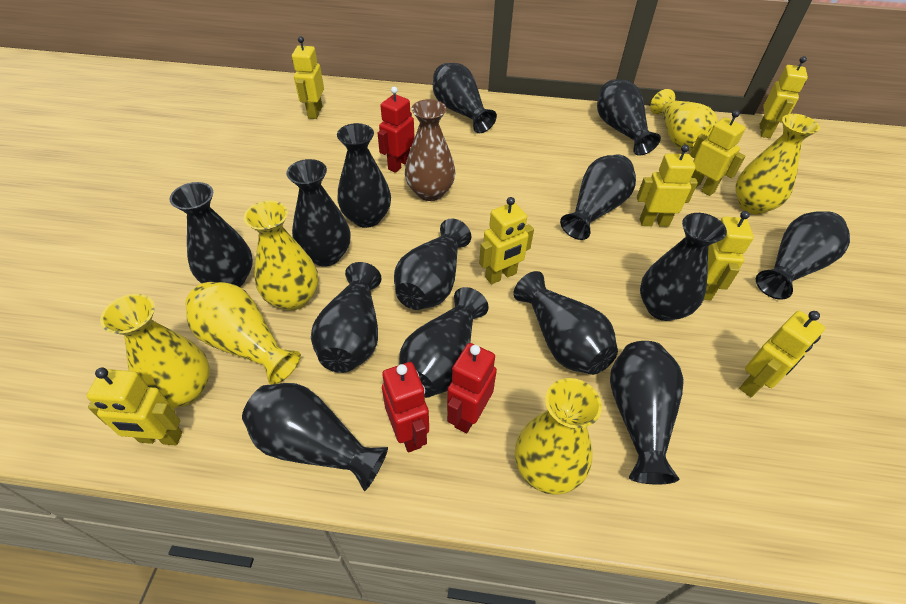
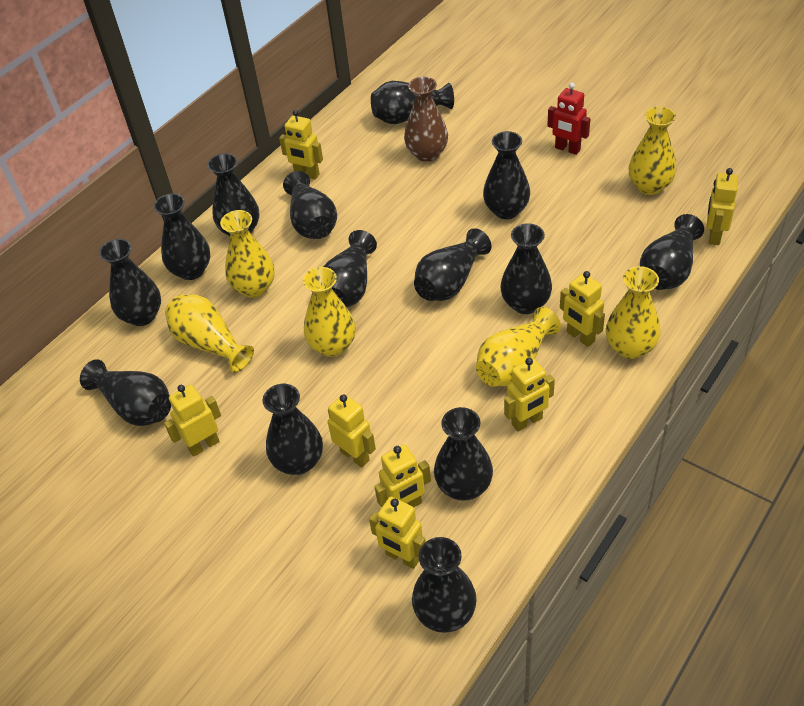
red robot: 3 -> 1

